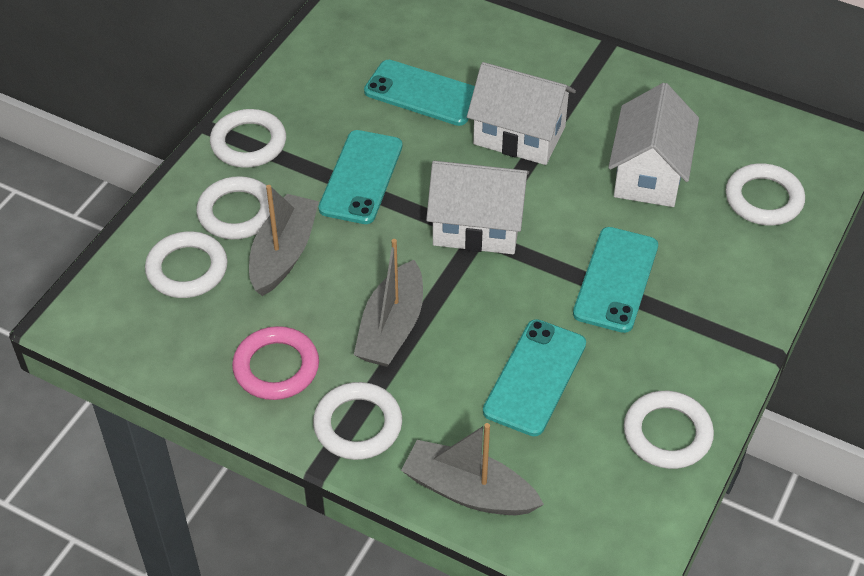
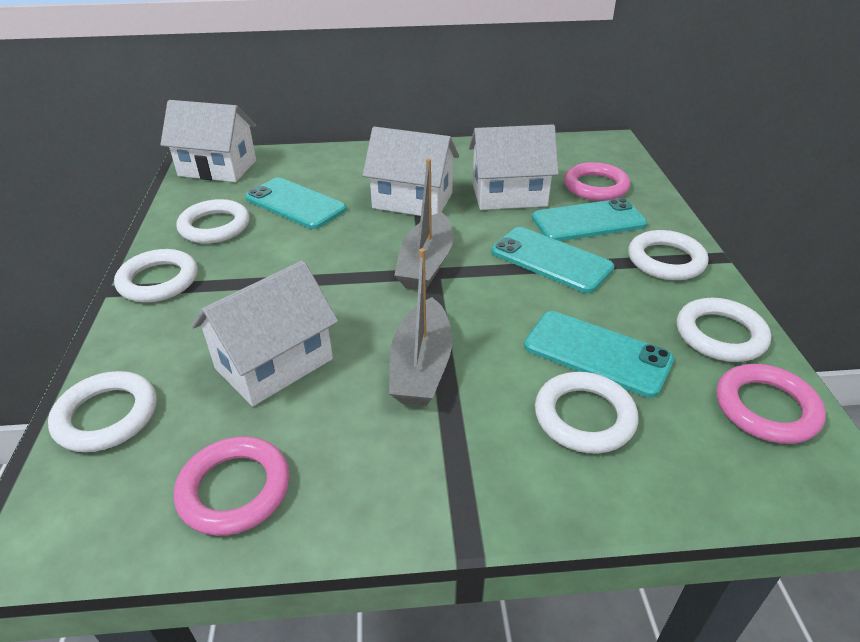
grey boat: 3 -> 2
pink ring: 1 -> 3
white house: 3 -> 4

